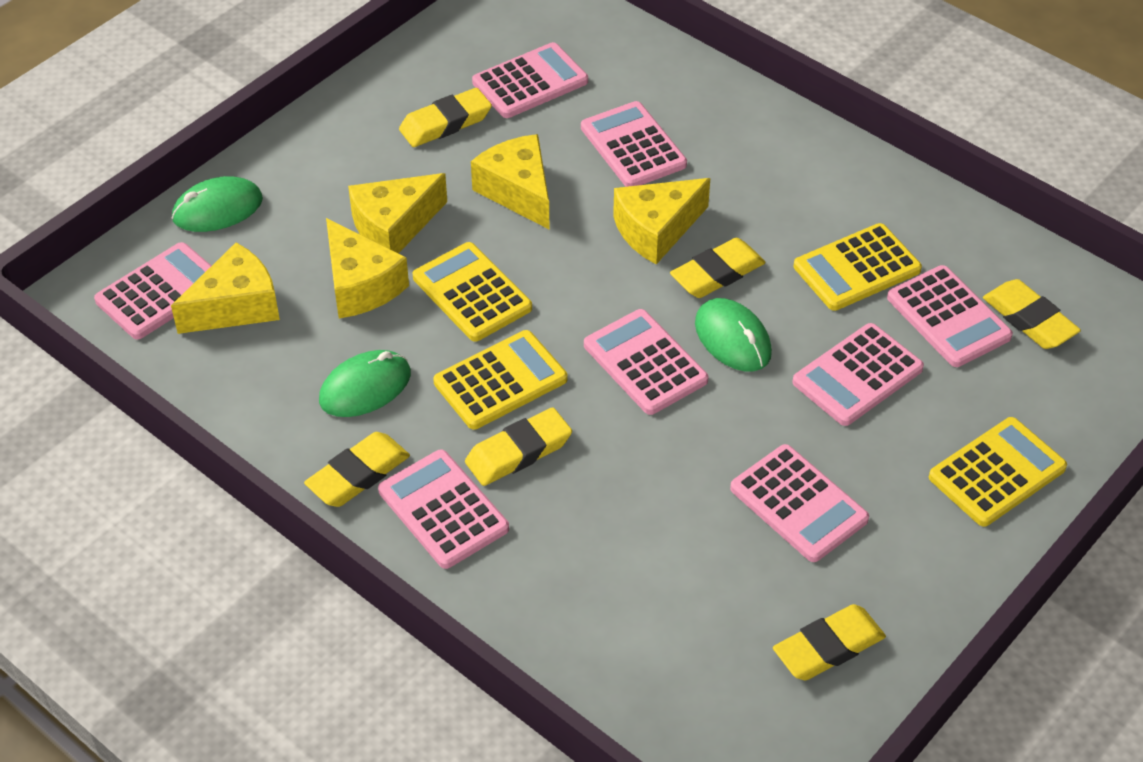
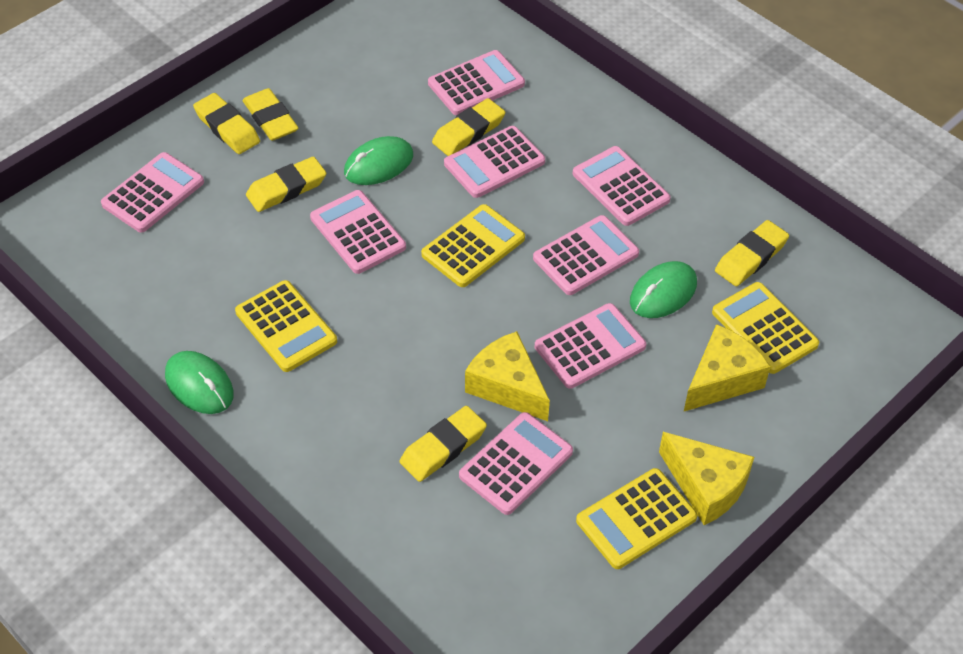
yellow cheese: 5 -> 3

